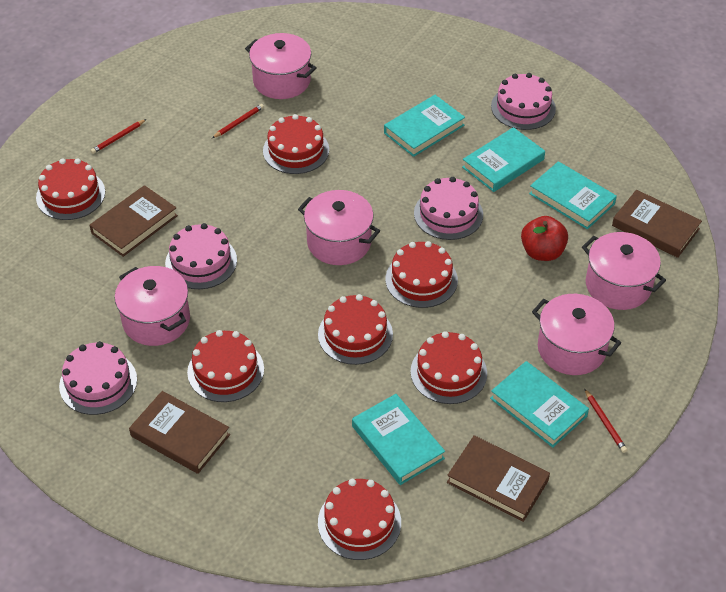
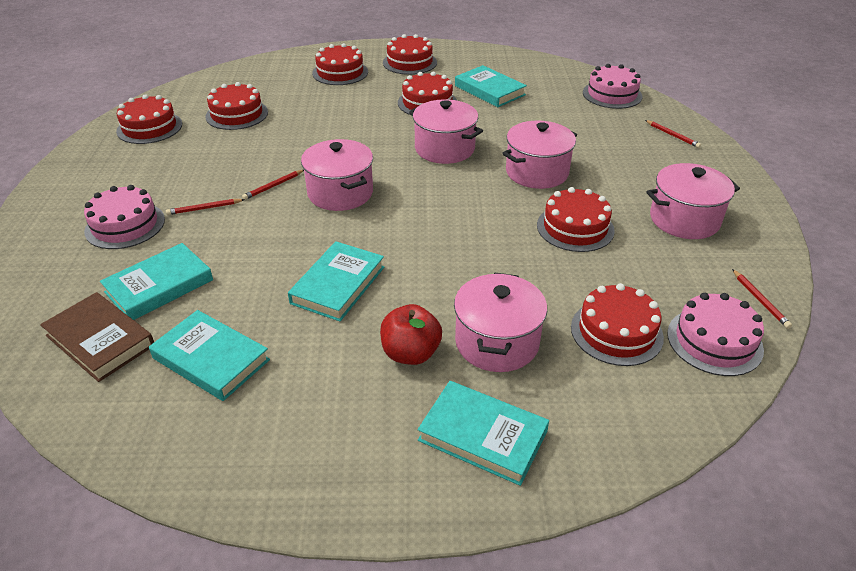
brown book: 4 -> 1
pink cake: 4 -> 3
red pencil: 3 -> 4

